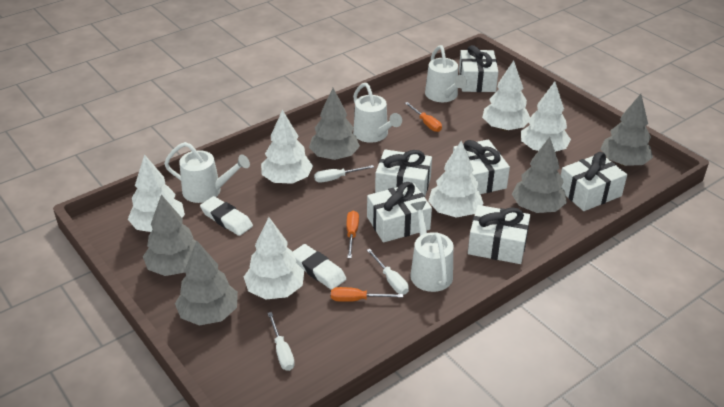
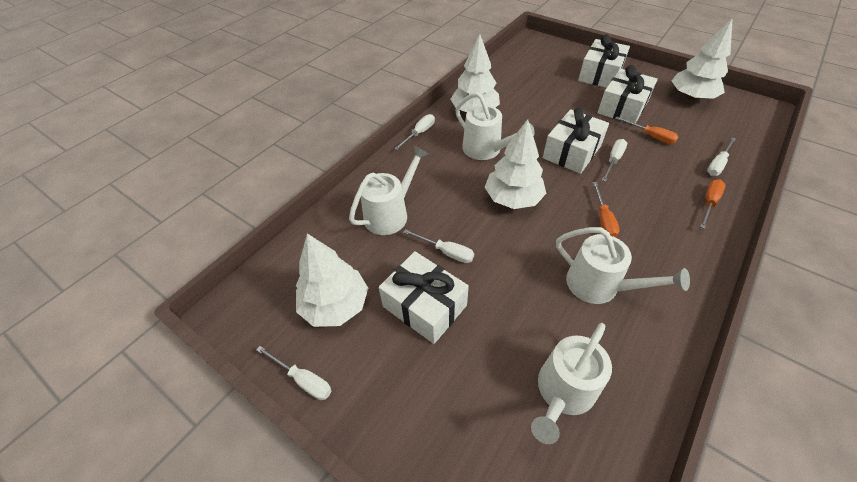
grey tree: 5 -> 0
white eraser: 2 -> 0
white gift: 6 -> 4
white screwdriver: 3 -> 5
white tree: 6 -> 4

